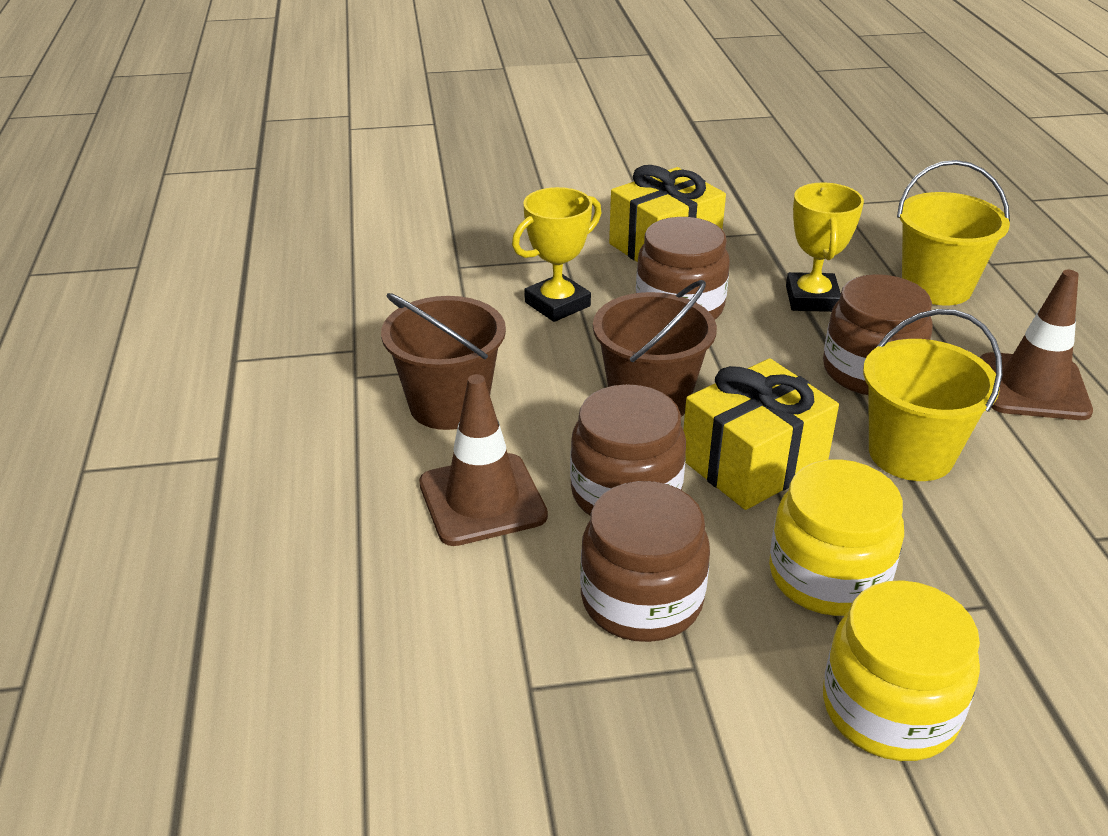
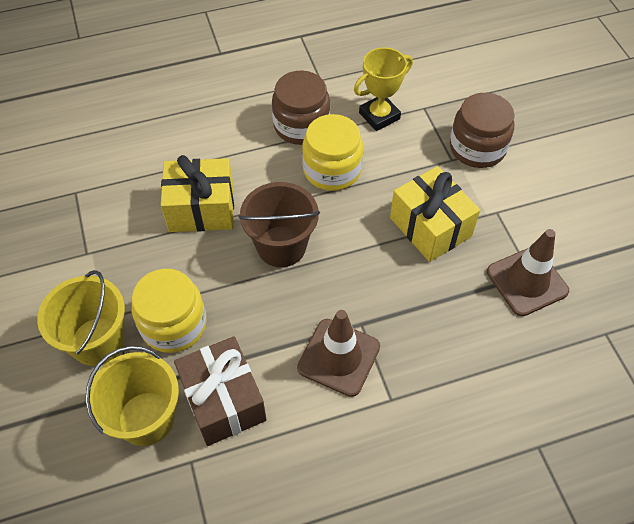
brown bucket: 2 -> 1
brown gift: 0 -> 1
brown jar: 4 -> 2
yellow trophy: 2 -> 1

